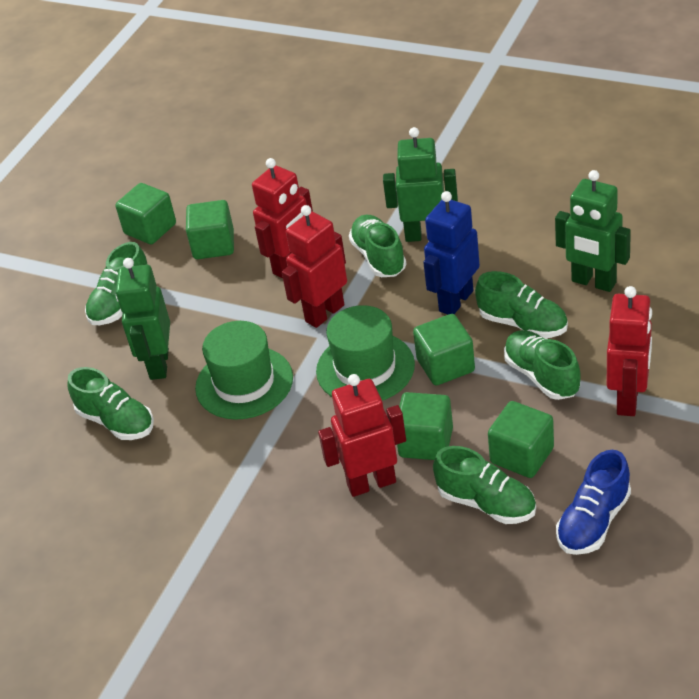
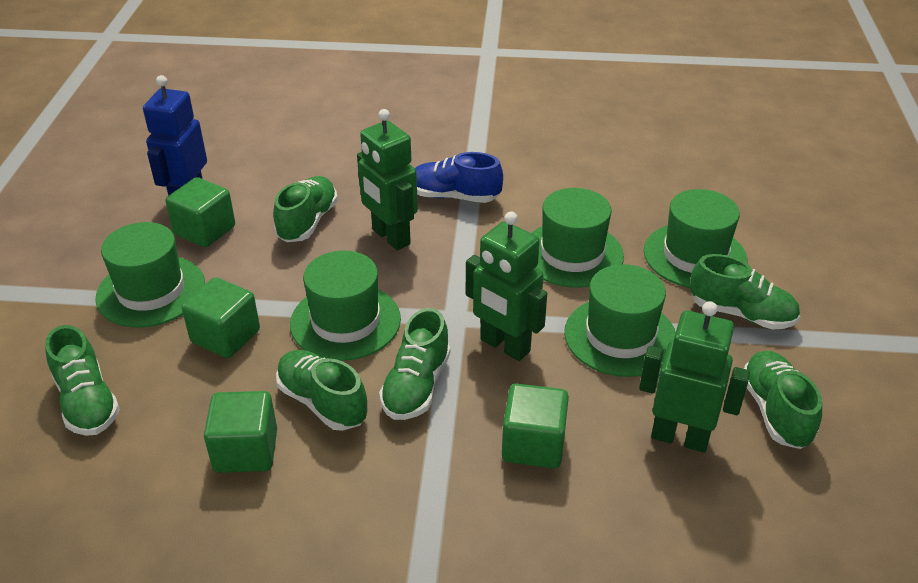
green cube: 5 -> 4
green hat: 2 -> 5
red robot: 4 -> 0

